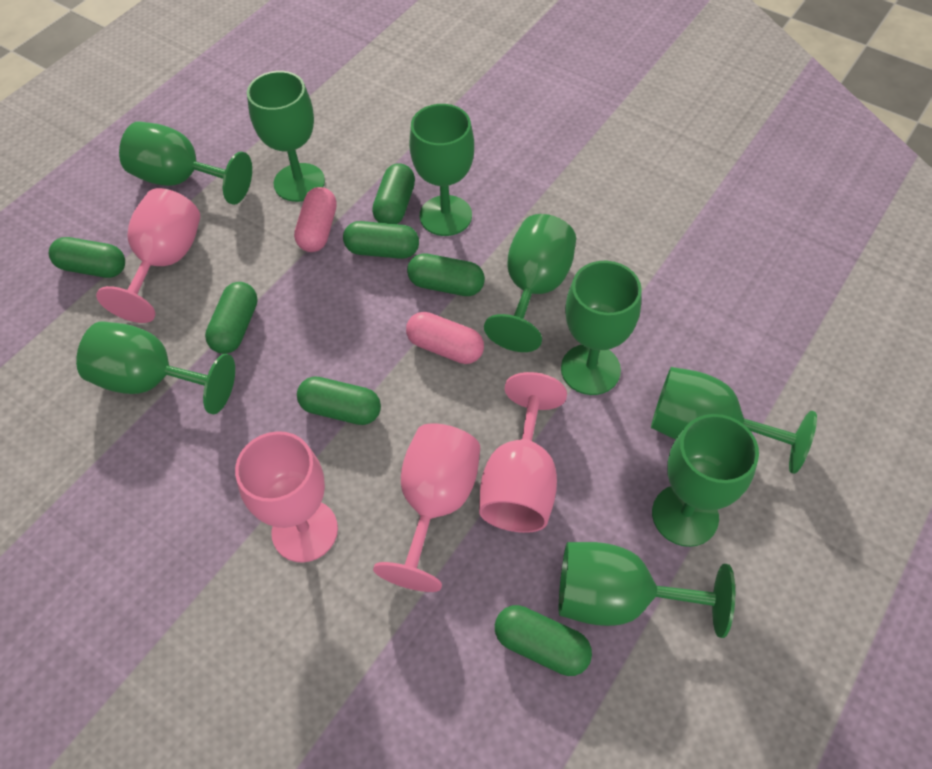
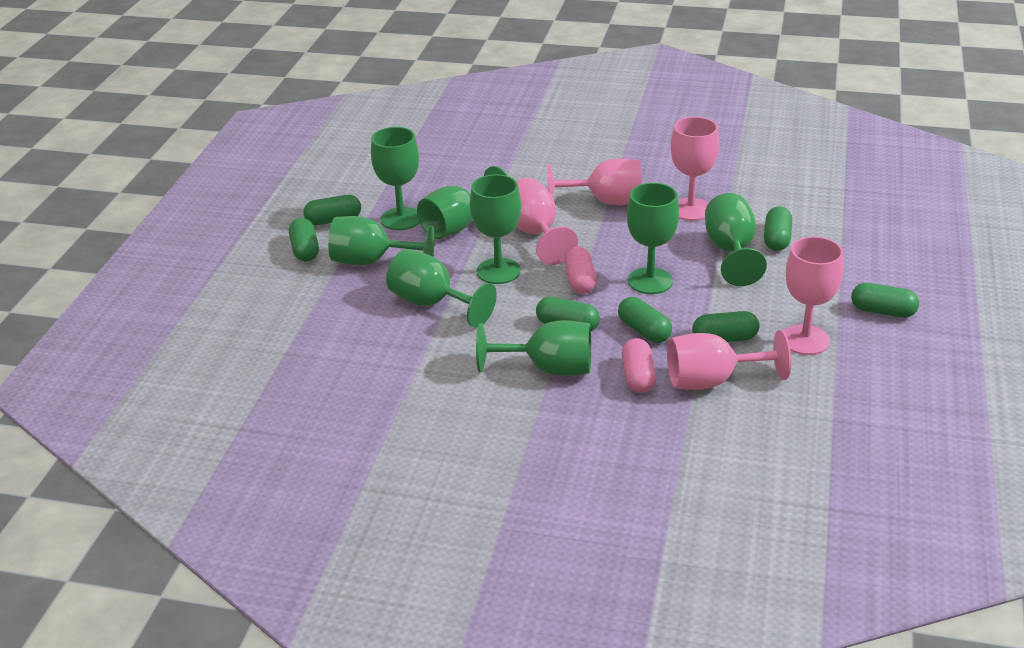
green goblet: 9 -> 8
pink goblet: 4 -> 5

